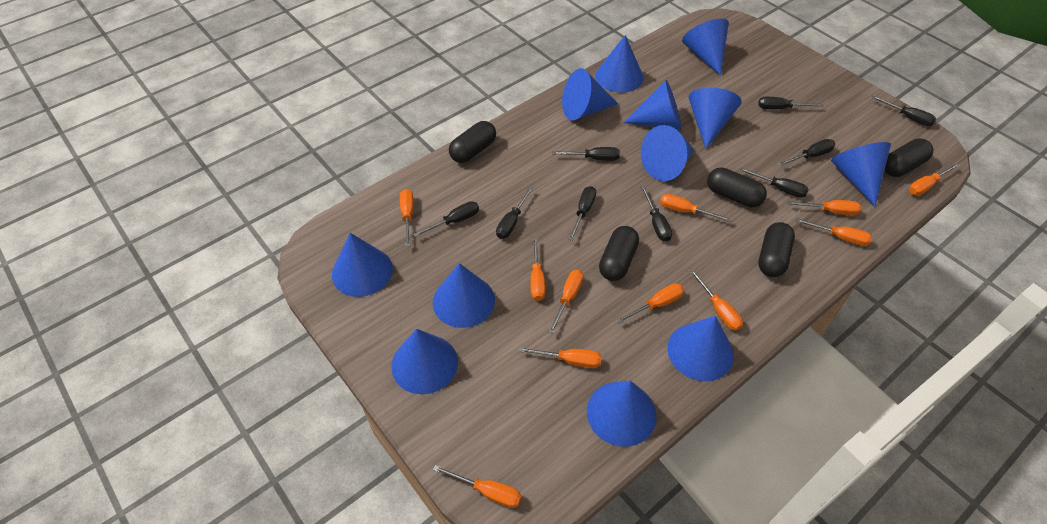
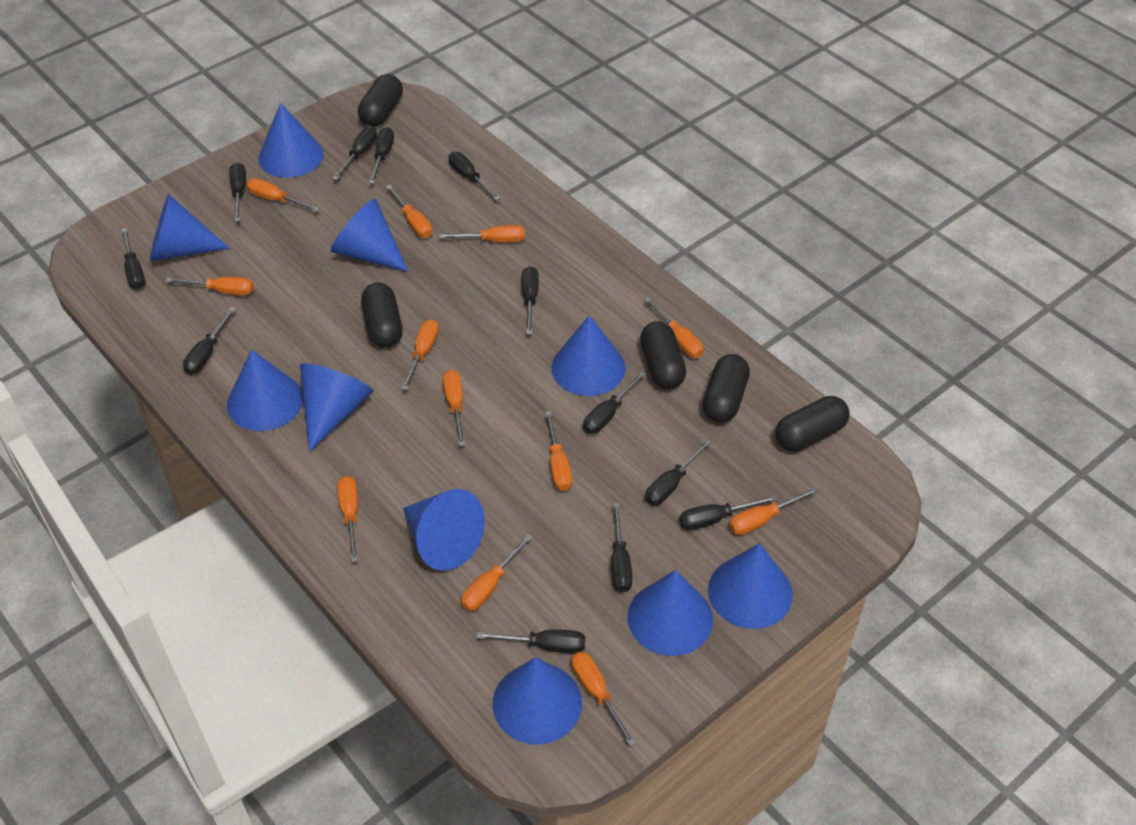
black screwdriver: 9 -> 12
blue cone: 12 -> 10
orange screwdriver: 11 -> 12

